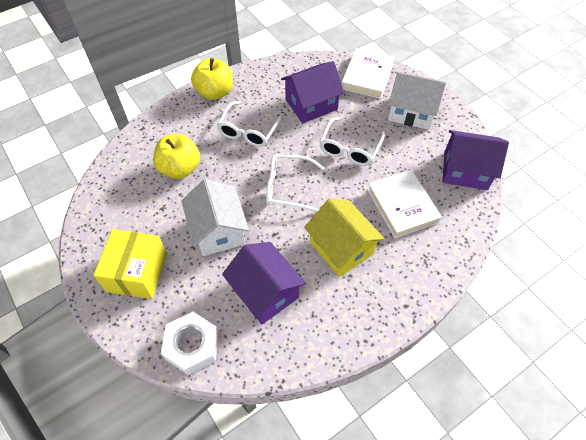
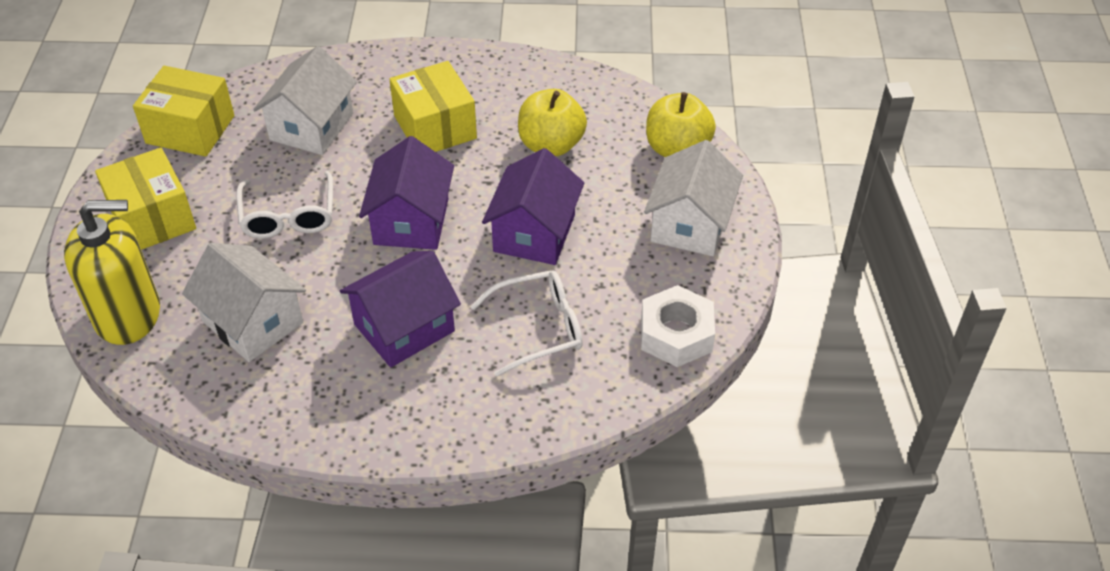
white book: 2 -> 0
white glasses: 3 -> 2
white house: 2 -> 3
yellow box: 1 -> 3
yellow house: 1 -> 0
yellow soap dispenser: 0 -> 1

